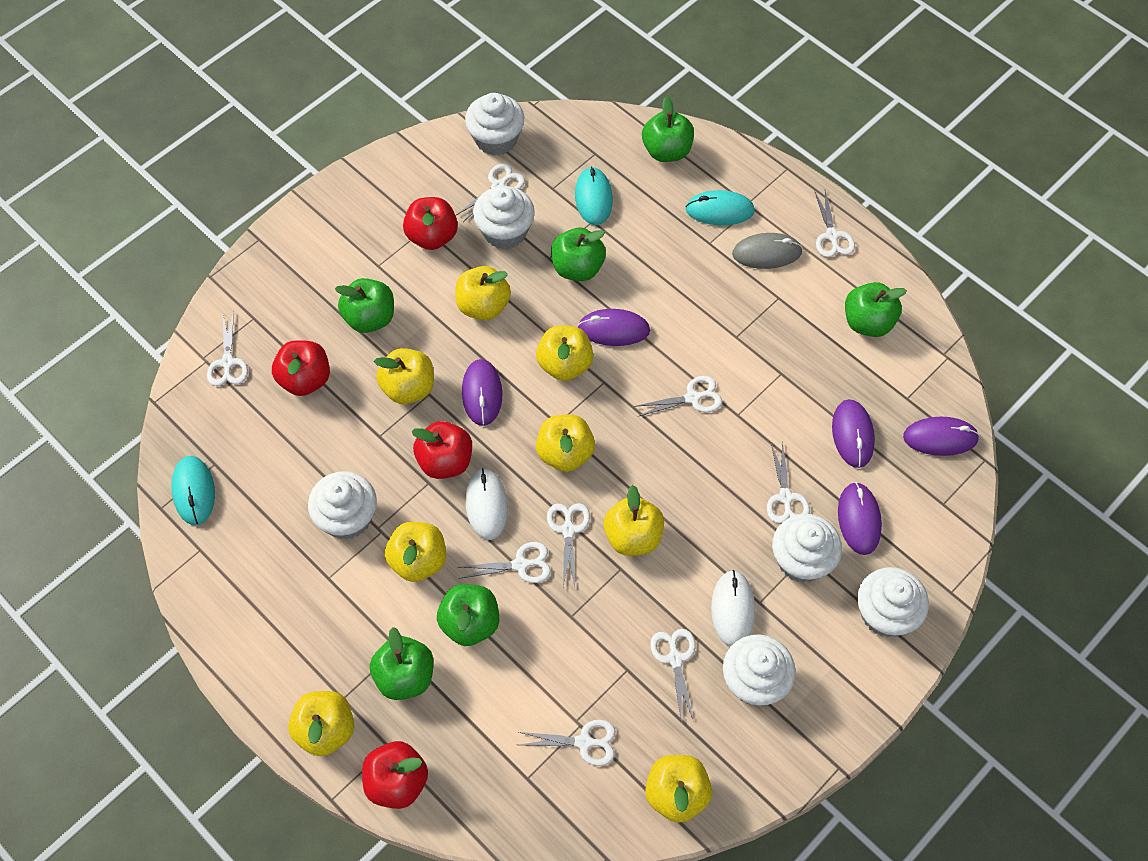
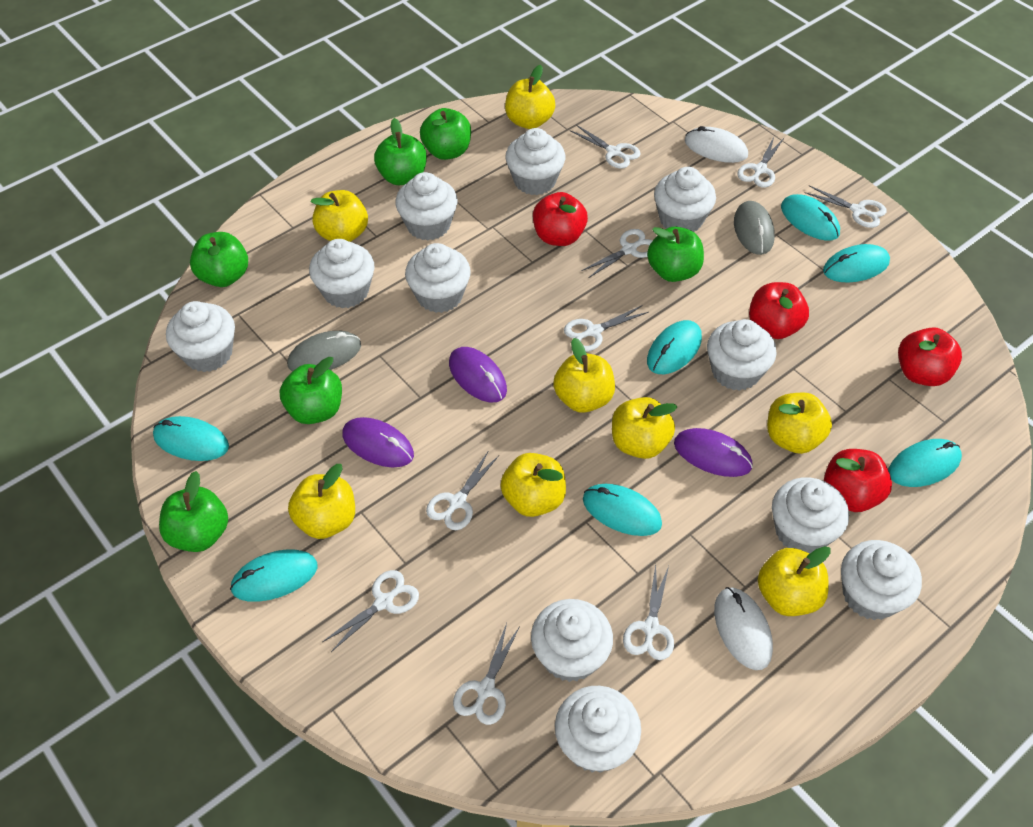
grey mouse: 1 -> 2
purple mouse: 5 -> 3
turquoise mouse: 3 -> 7
white cupcake: 6 -> 11

